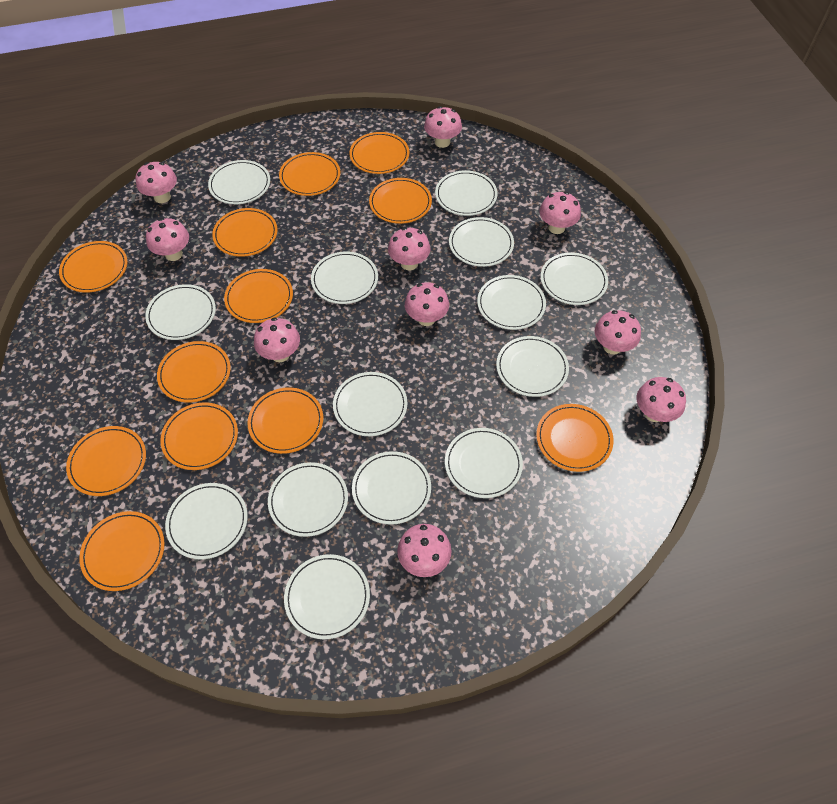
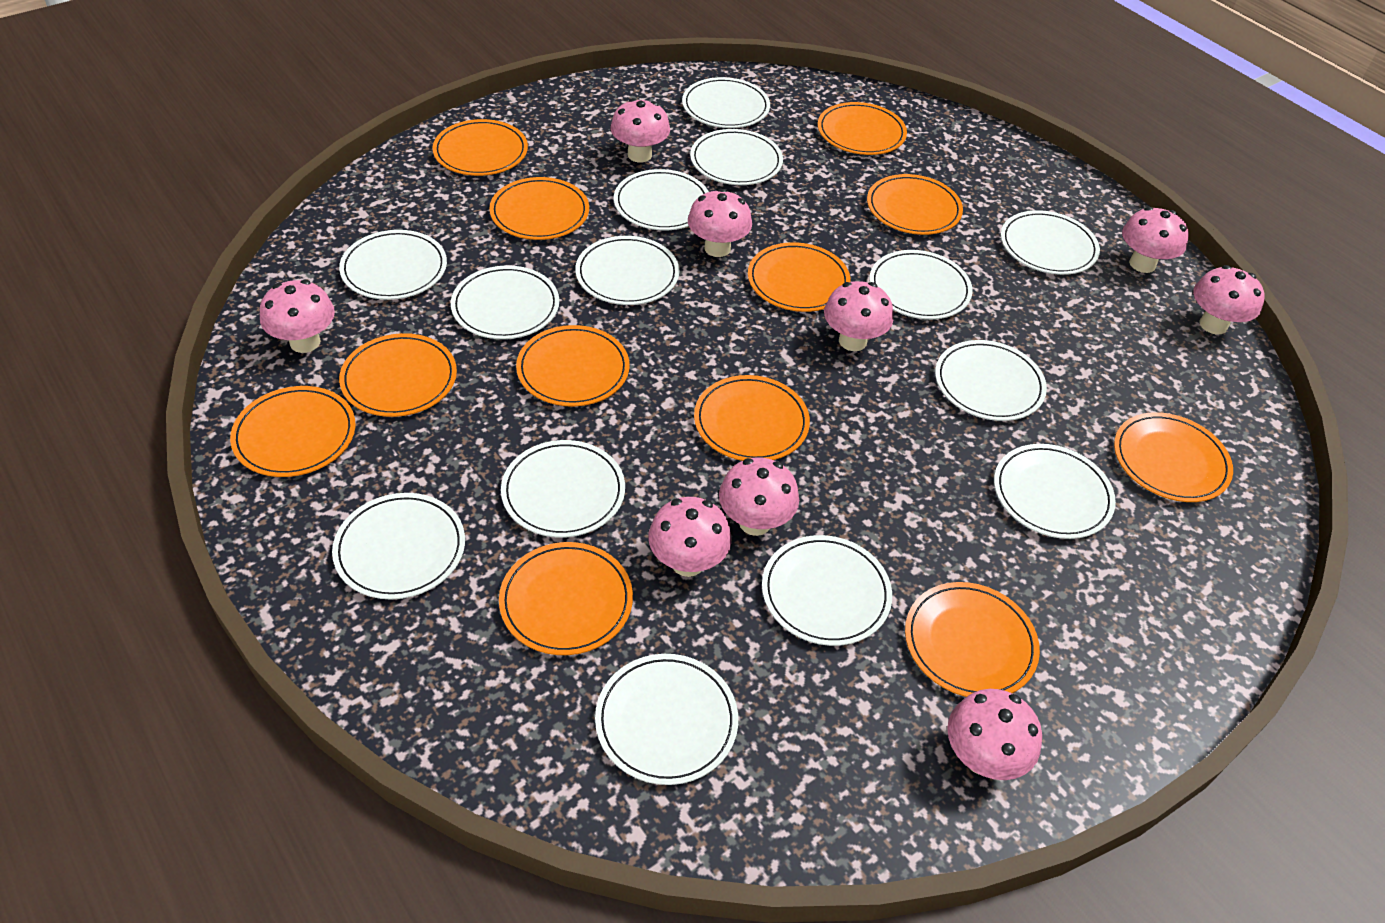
pink mushroom: 10 -> 9

